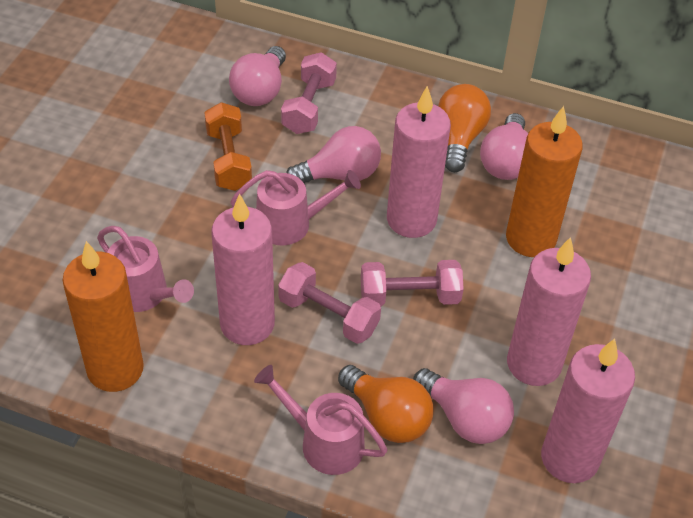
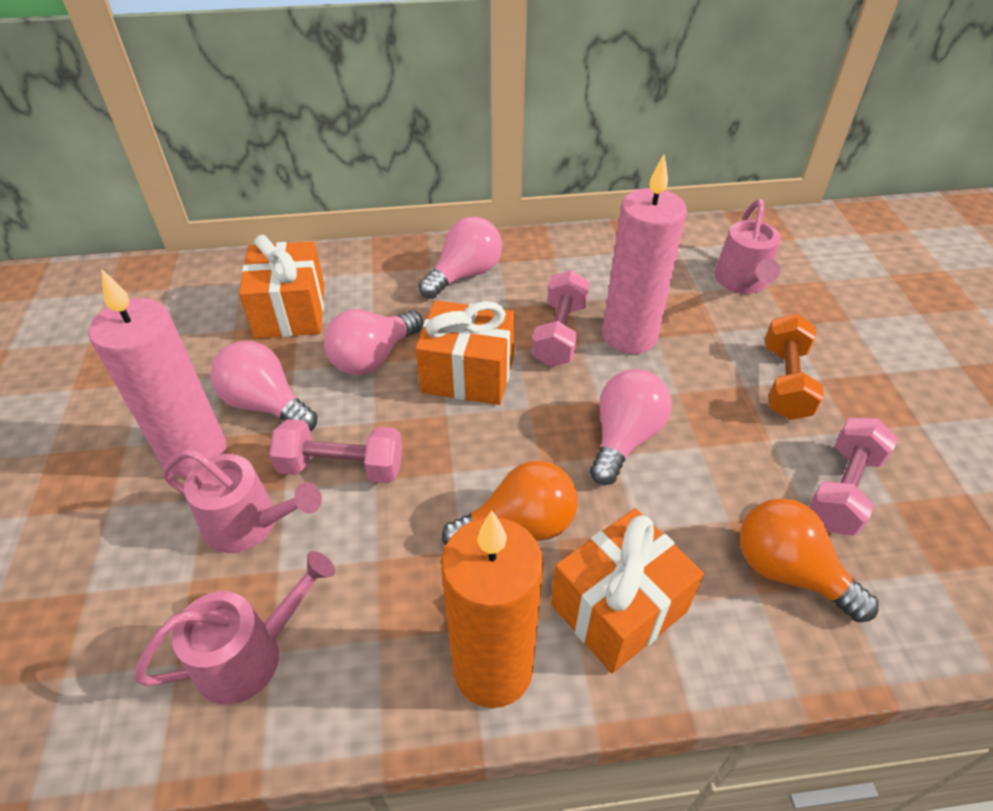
orange candle: 2 -> 1
orange gift: 0 -> 3
pink candle: 4 -> 2

